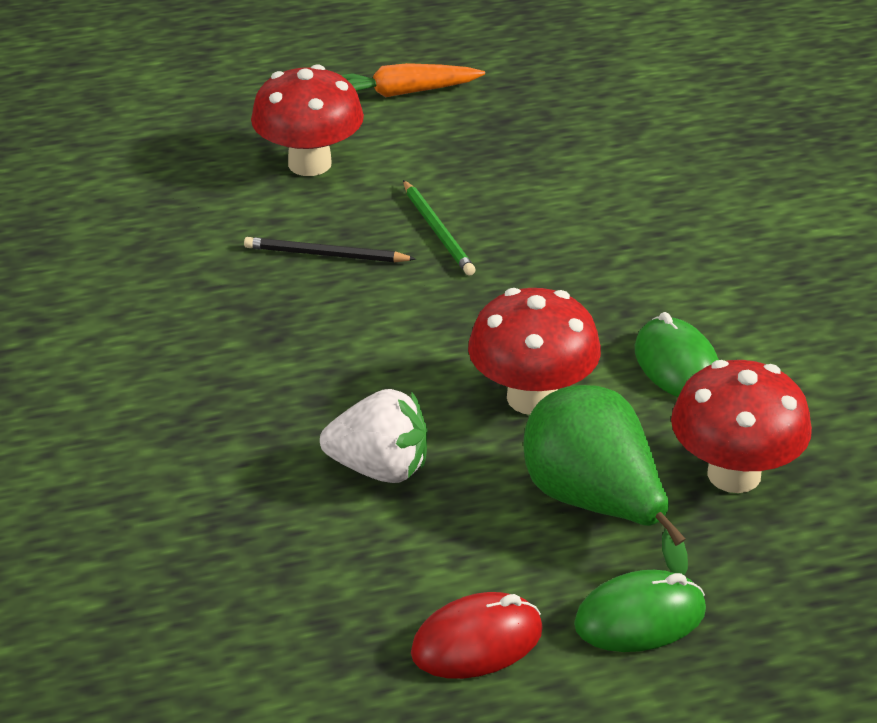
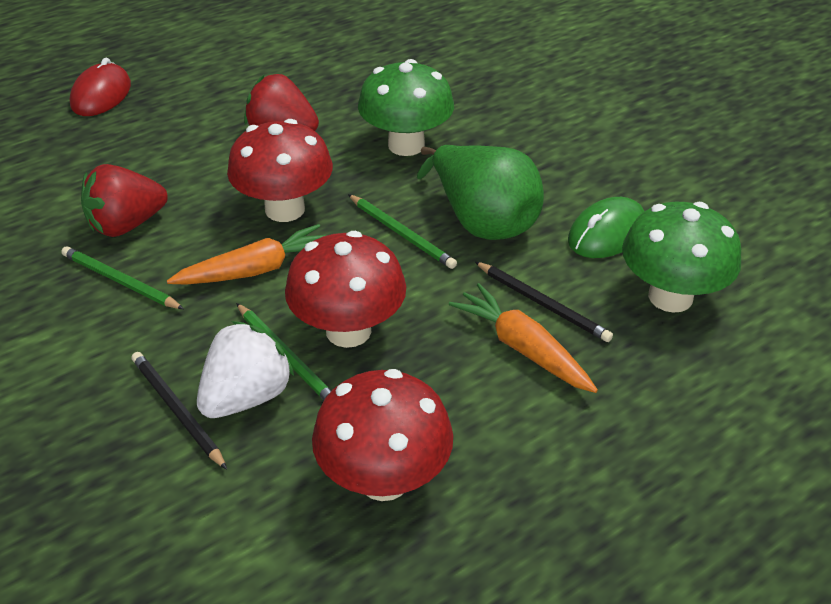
black pencil: 1 -> 2
green mouse: 2 -> 1
green mushroom: 0 -> 2
green pencil: 1 -> 3
orange carrot: 1 -> 2
red strawberry: 0 -> 2

